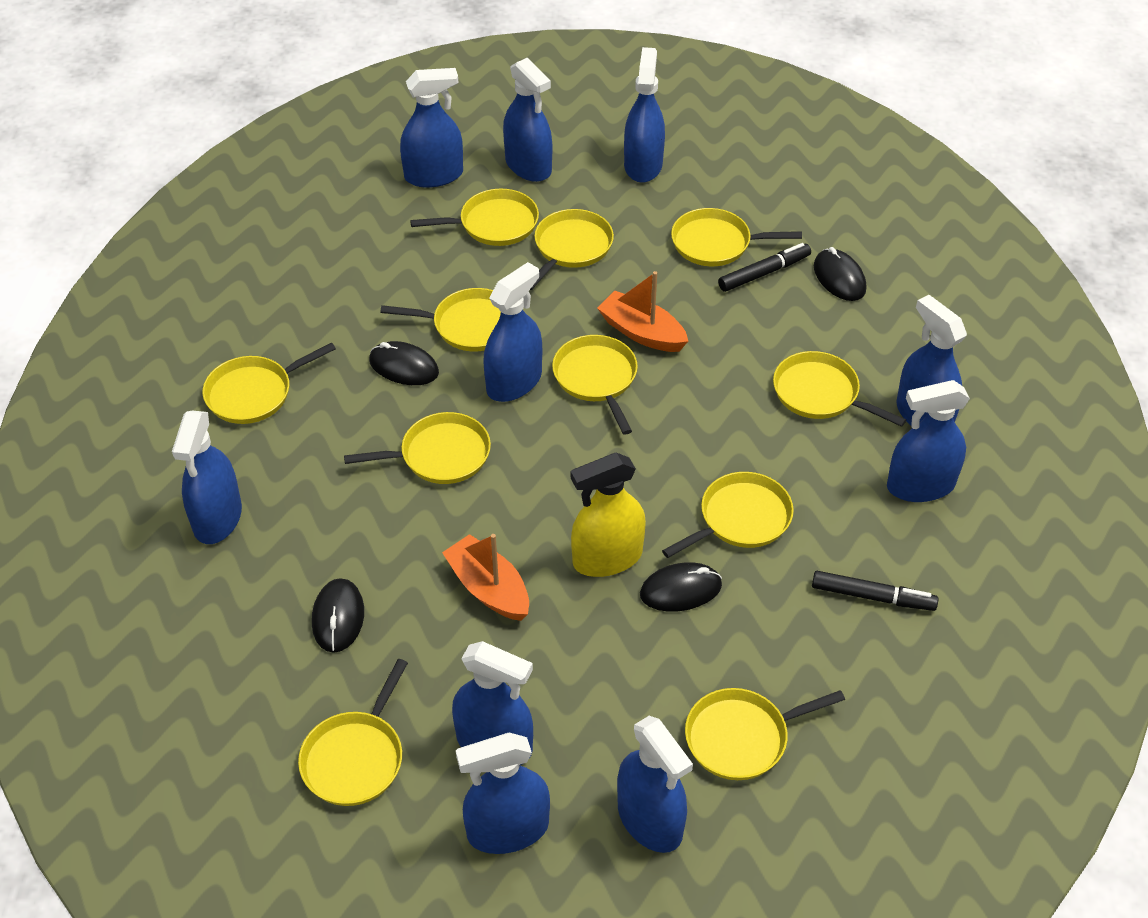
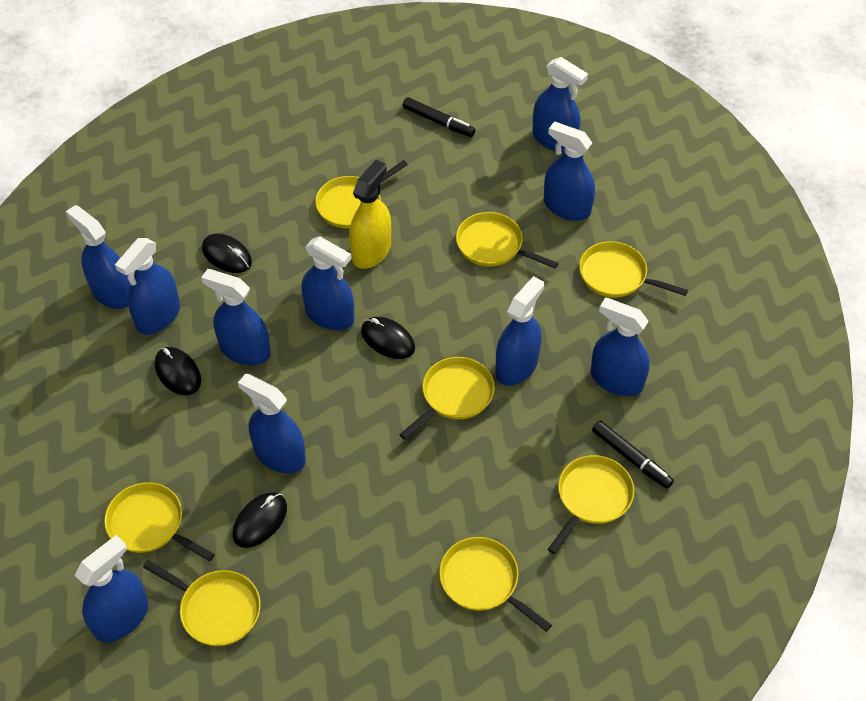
orange boat: 2 -> 0
yellow pan: 11 -> 8

